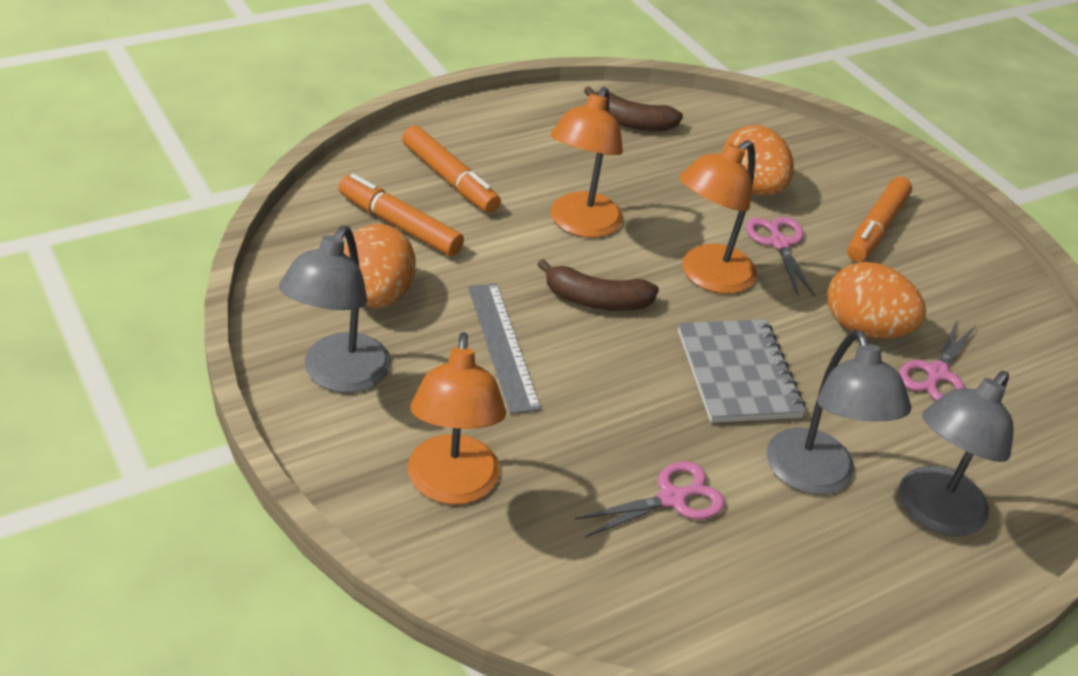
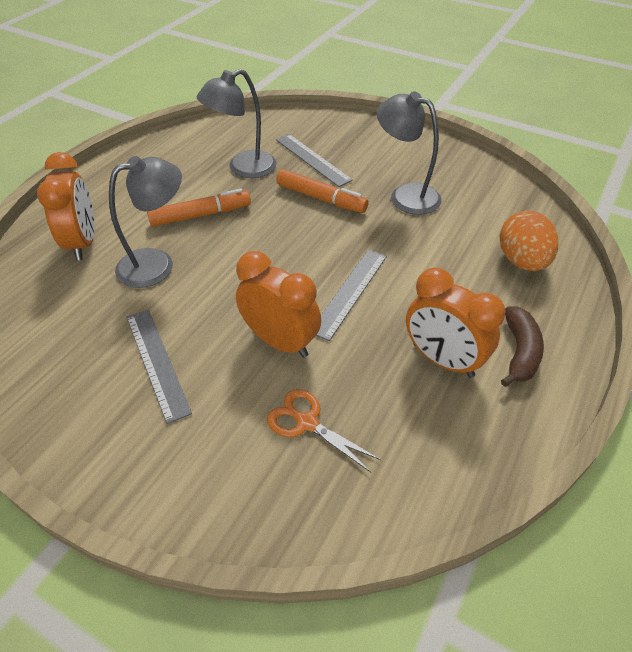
brown banana: 2 -> 1
grey notebook: 1 -> 0
grey ruler: 1 -> 3
orange clock: 0 -> 3
orange egg: 3 -> 1
orange lamp: 3 -> 0
orange marker: 3 -> 2
orange scissors: 0 -> 1
pink scissors: 3 -> 0

